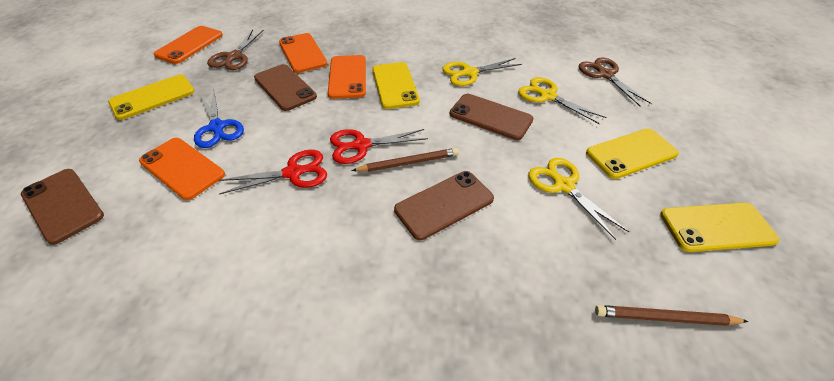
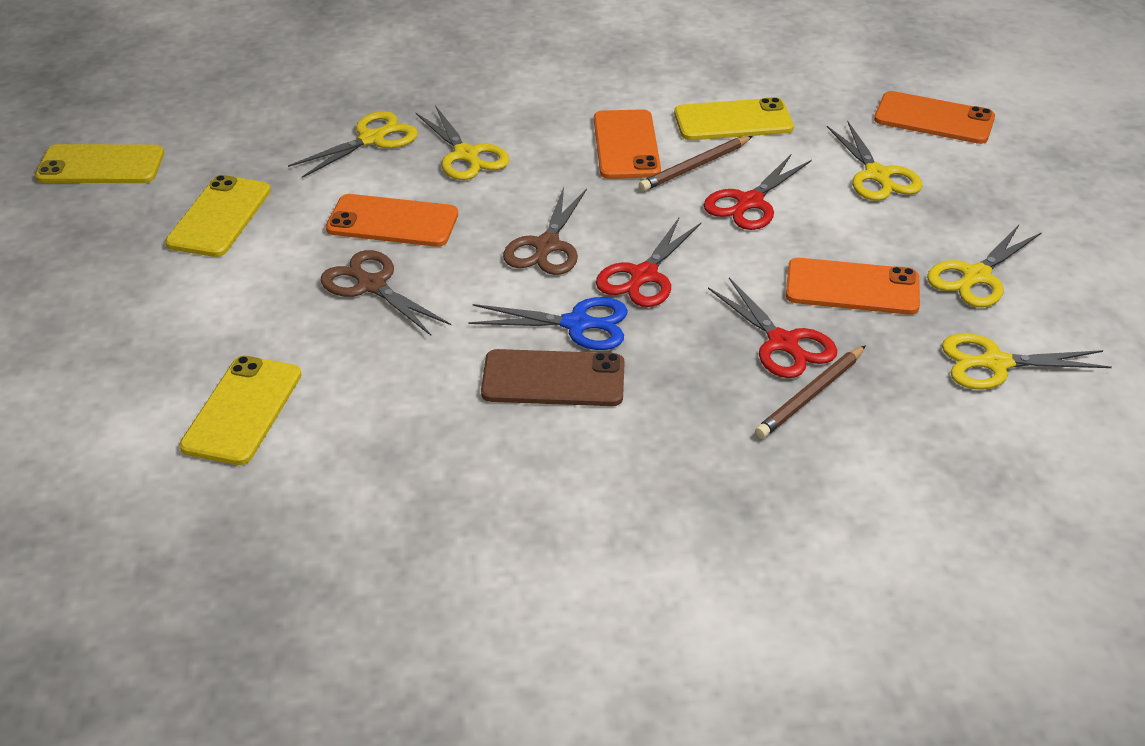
brown phone: 4 -> 1
red scissors: 2 -> 3
yellow scissors: 3 -> 5

